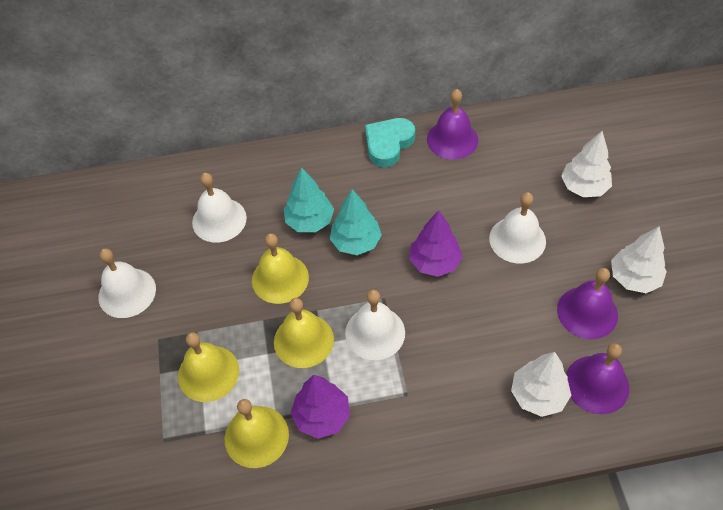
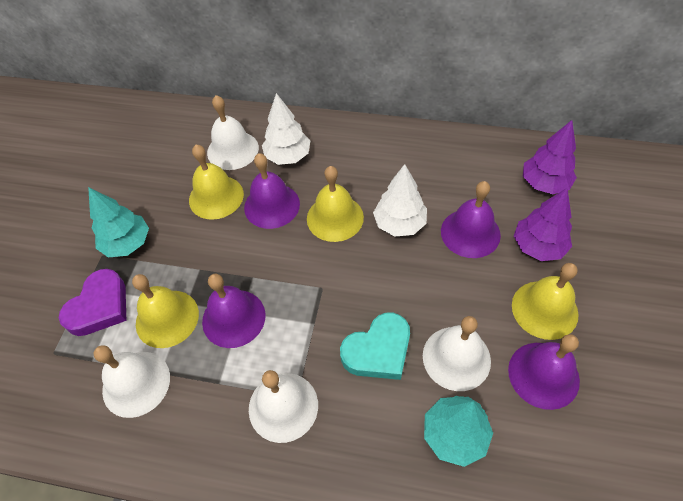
purple bell: 3 -> 4
purple heart: 0 -> 1
white tree: 3 -> 2

